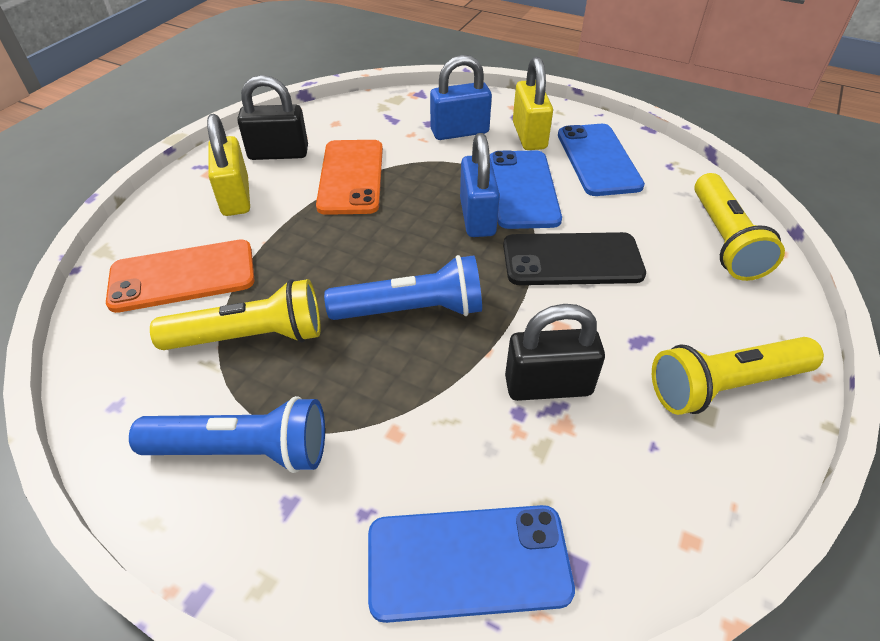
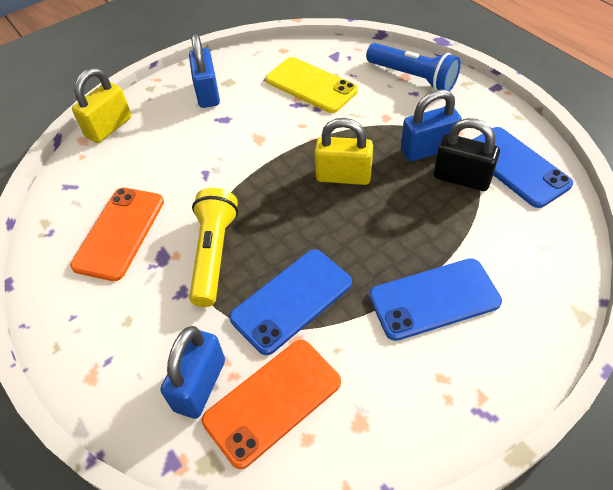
black padlock: 2 -> 1
black phone: 1 -> 0
blue flashlight: 2 -> 1
blue padlock: 2 -> 3
yellow flashlight: 3 -> 1
yellow phone: 0 -> 1

